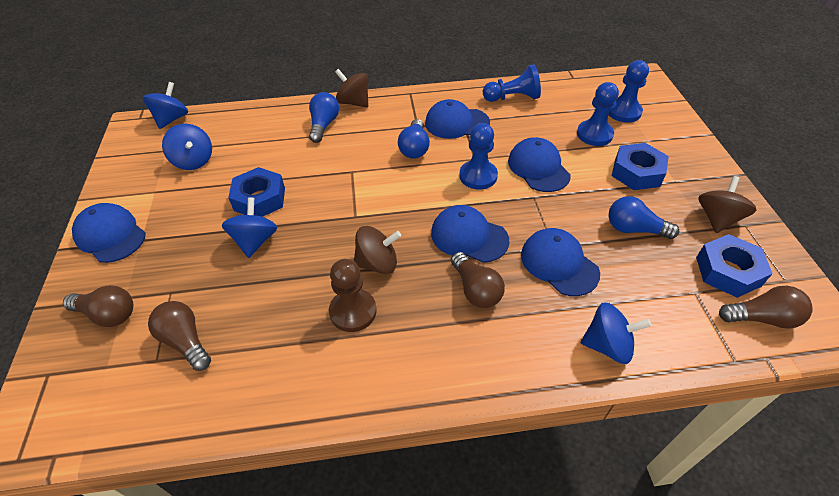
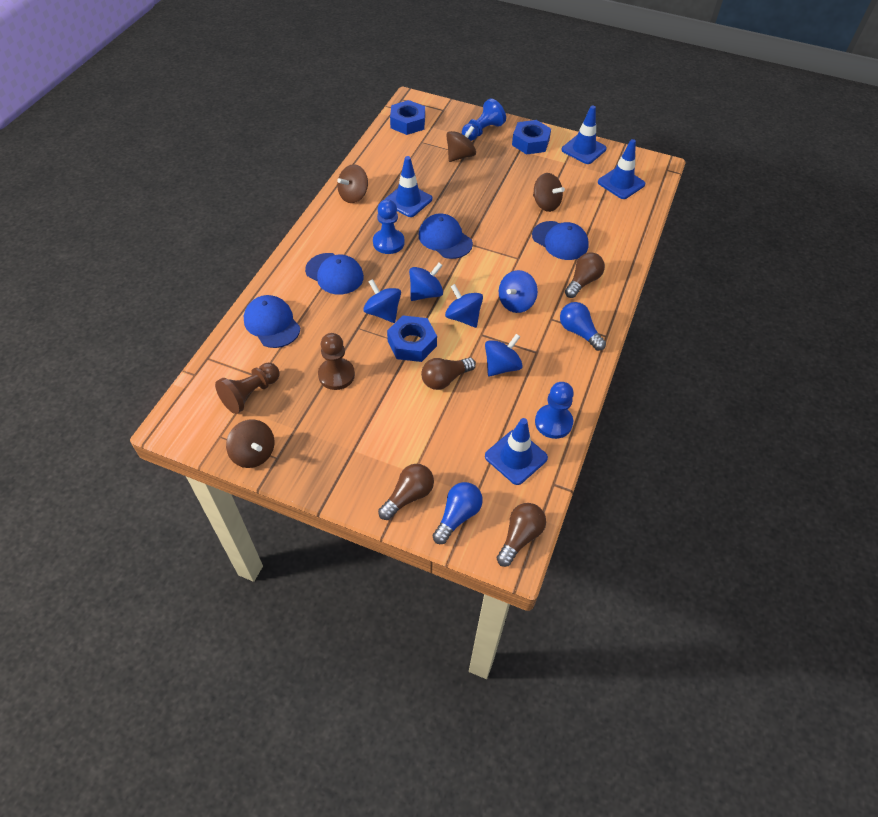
blue cap: 5 -> 4
blue light bulb: 3 -> 2
blue pawn: 4 -> 3
blue spinning top: 4 -> 5
blue traffic cone: 0 -> 4
brown pawn: 1 -> 2
brown spinning top: 3 -> 4

